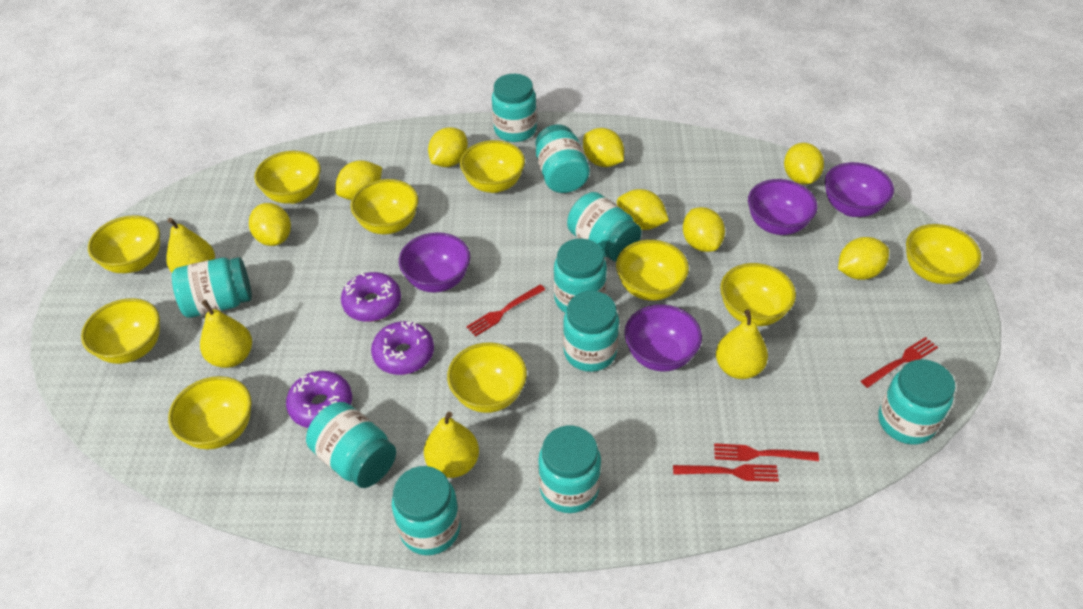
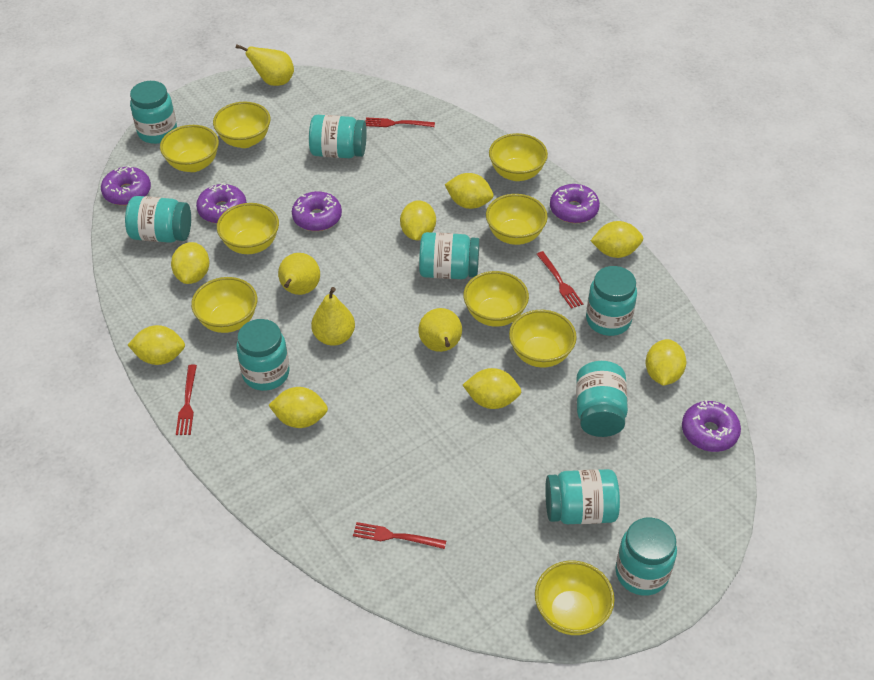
purple bowl: 4 -> 0
purple donut: 3 -> 5
turquoise jar: 10 -> 9
yellow bowl: 10 -> 9

